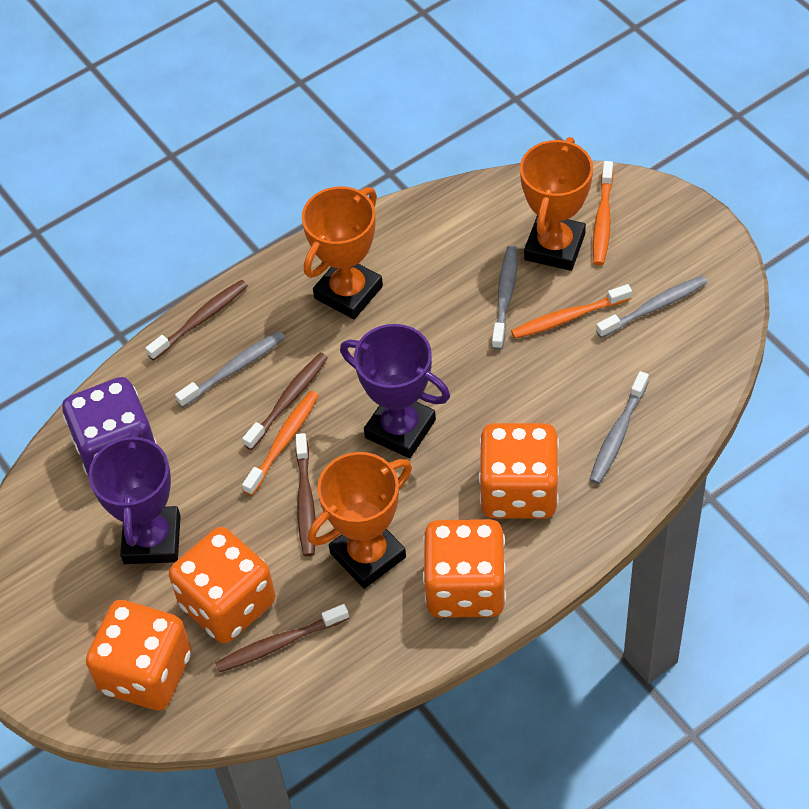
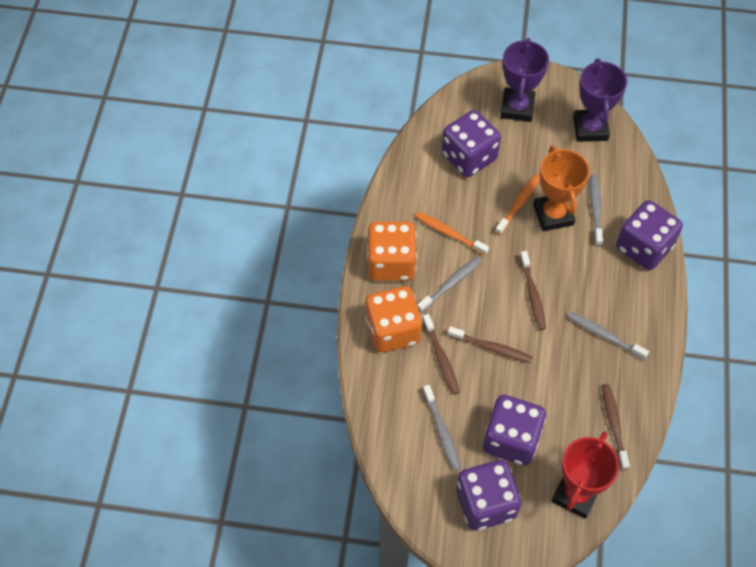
orange dice: 4 -> 2
orange toothbrush: 3 -> 2
orange trophy: 3 -> 1
purple dice: 1 -> 4
red trophy: 0 -> 1

